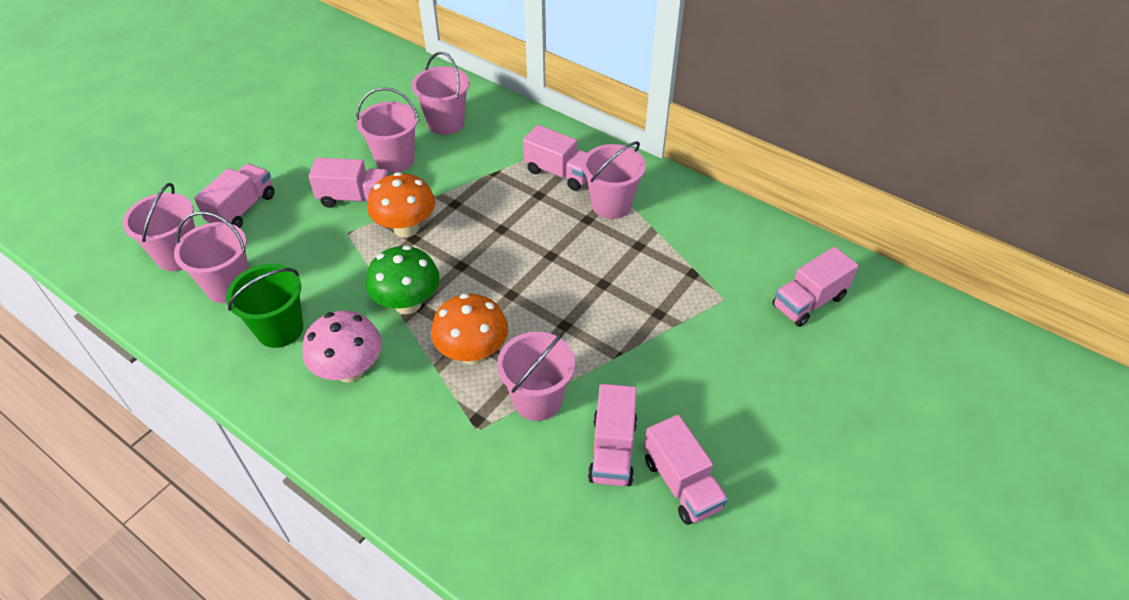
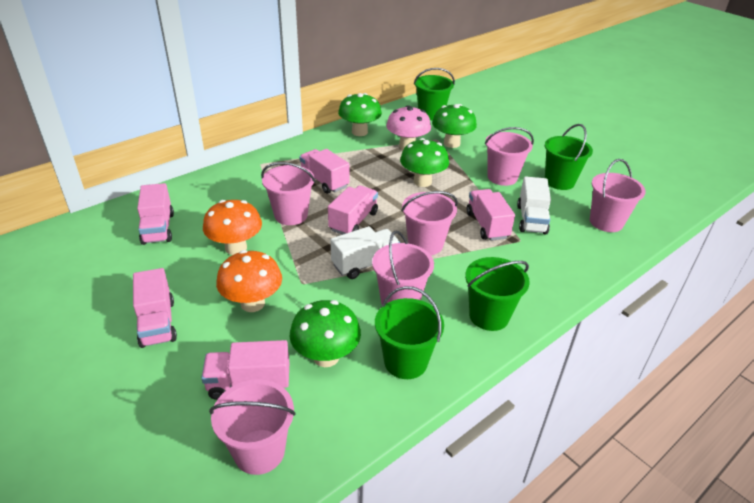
green bucket: 1 -> 4
green mushroom: 1 -> 4
white truck: 0 -> 2

